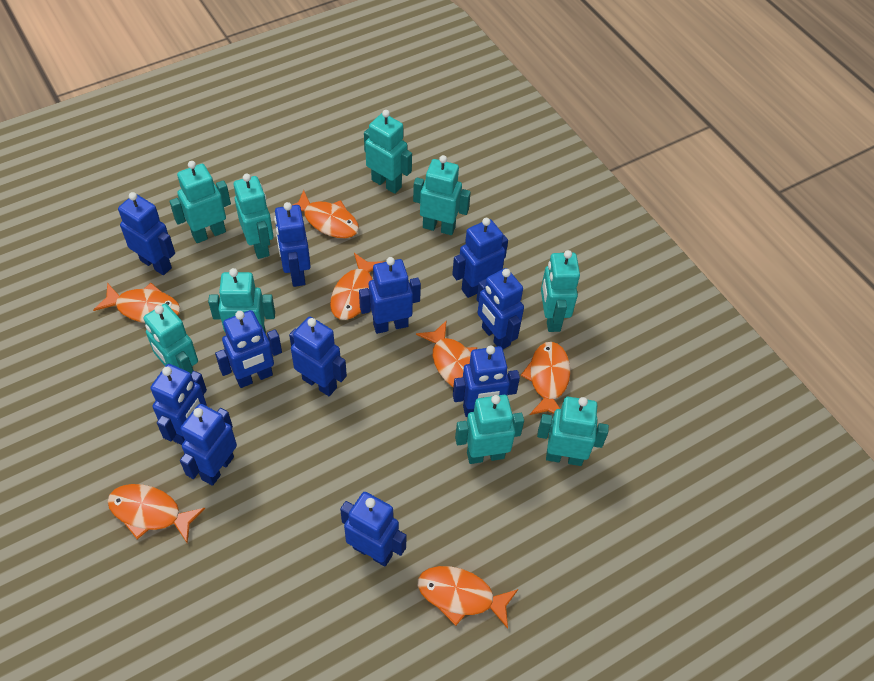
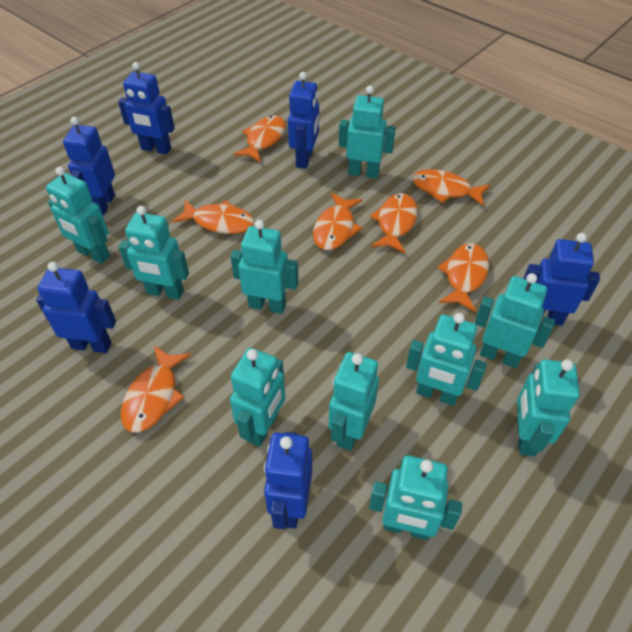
blue robot: 11 -> 6
turquoise robot: 9 -> 10

